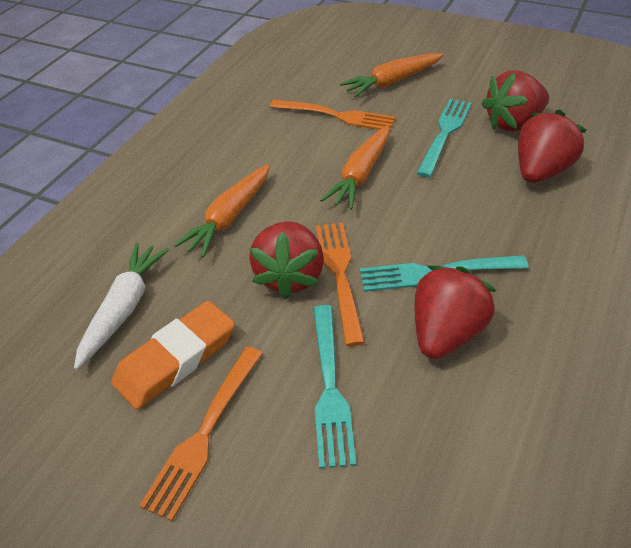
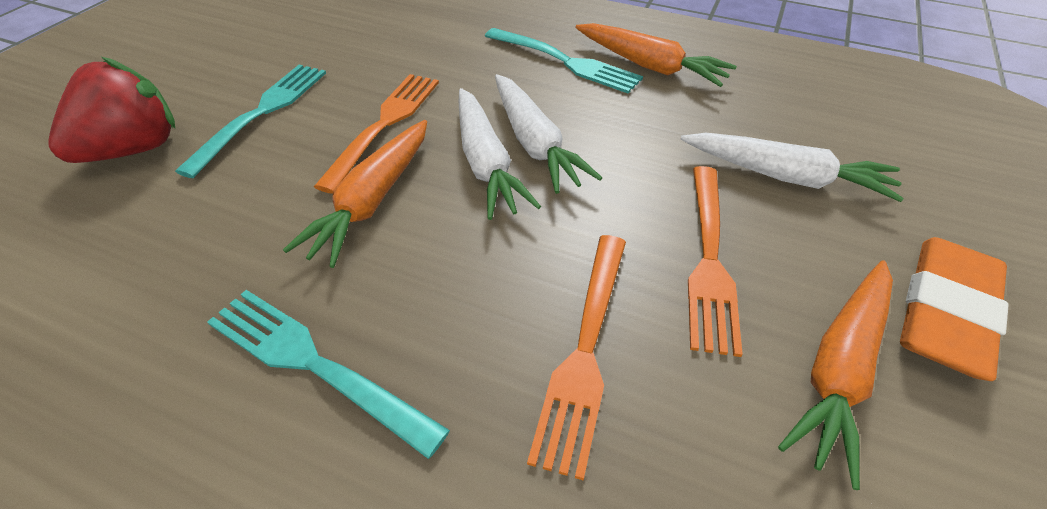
red strawberry: 4 -> 1
white carrot: 1 -> 3

